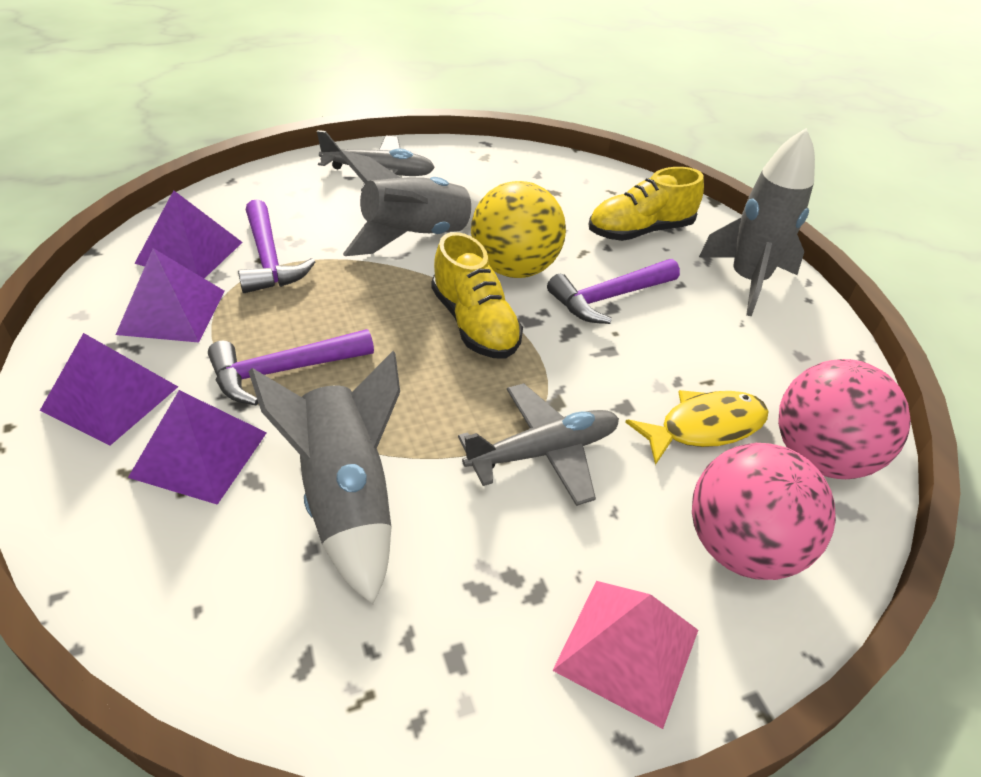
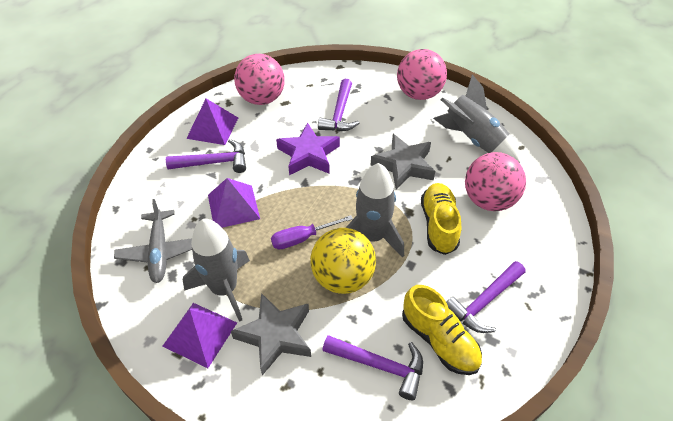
grey plane: 2 -> 1
grey star: 0 -> 2
pink ball: 2 -> 3
pink pyramid: 1 -> 0
purple hammer: 3 -> 4
purple pyramid: 4 -> 3
purple screwdriver: 0 -> 1
purple star: 0 -> 1
yellow fish: 1 -> 0

